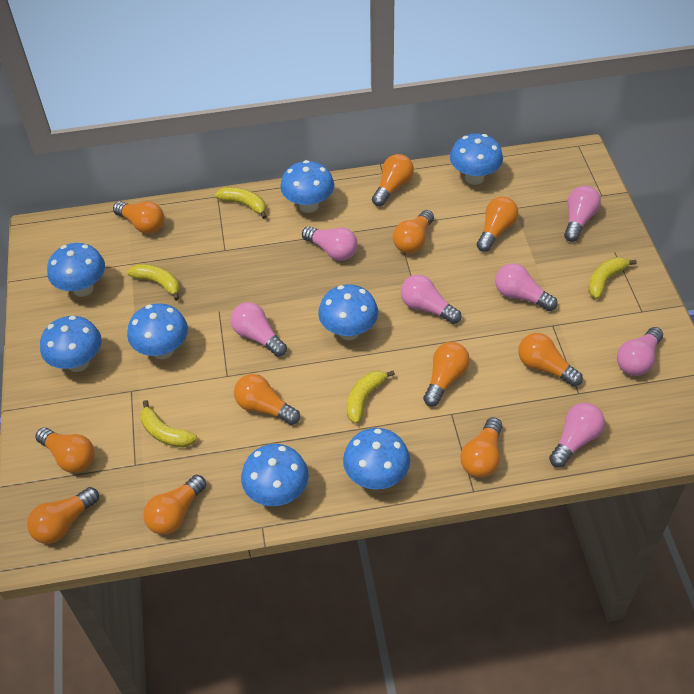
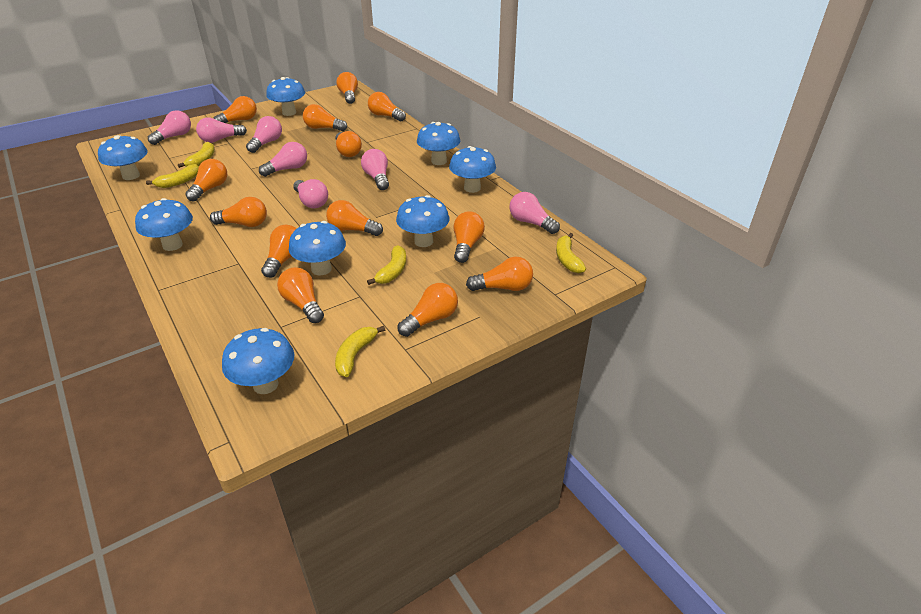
orange light bulb: 11 -> 13

